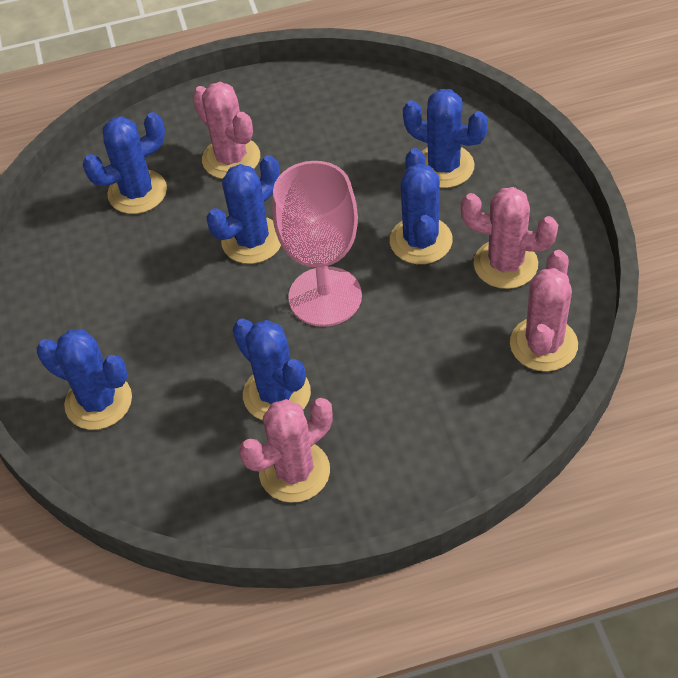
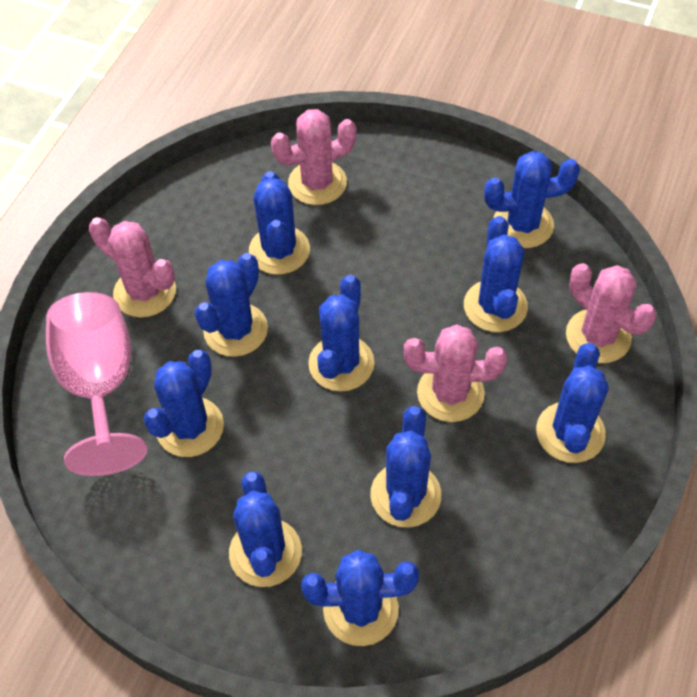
blue cactus: 6 -> 10

